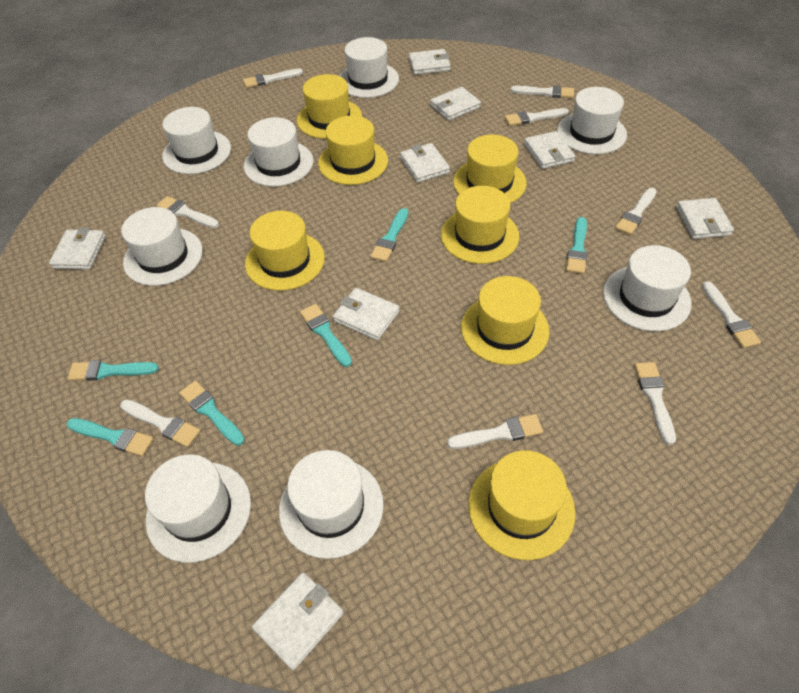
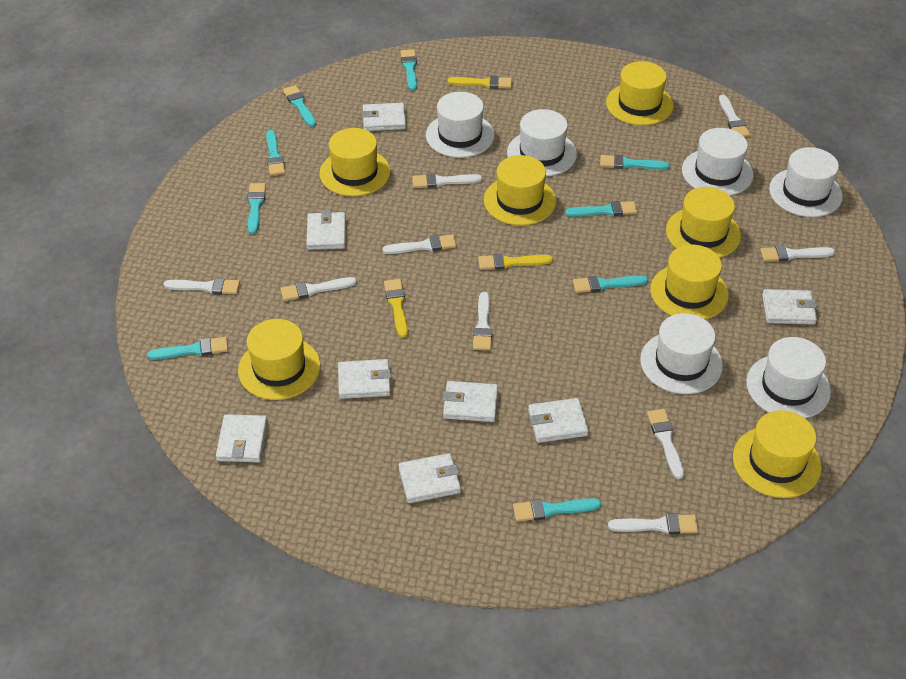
turquoise brush: 6 -> 9
white hat: 8 -> 6
yellow brush: 0 -> 3

